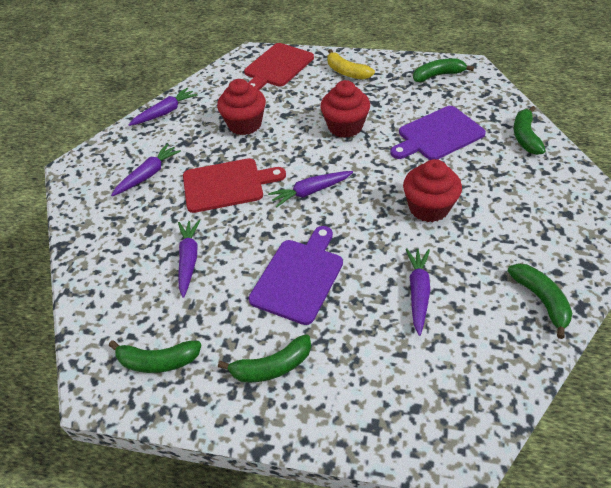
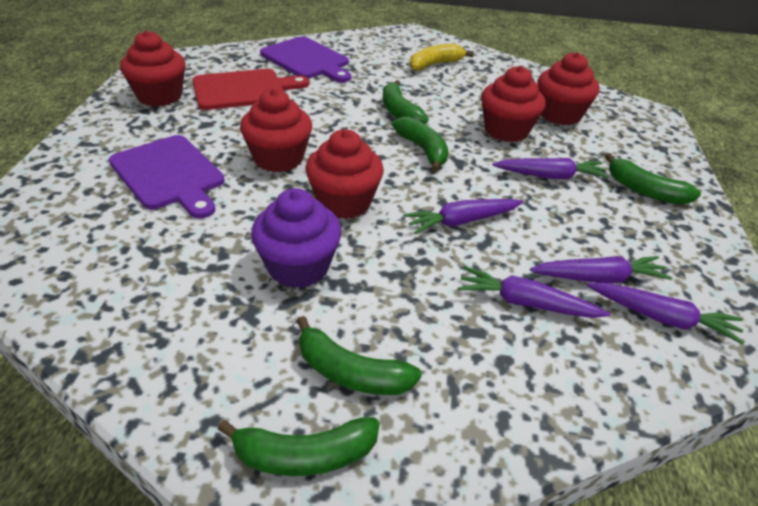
purple cupcake: 0 -> 1
red cupcake: 3 -> 5
red cutting board: 2 -> 1

